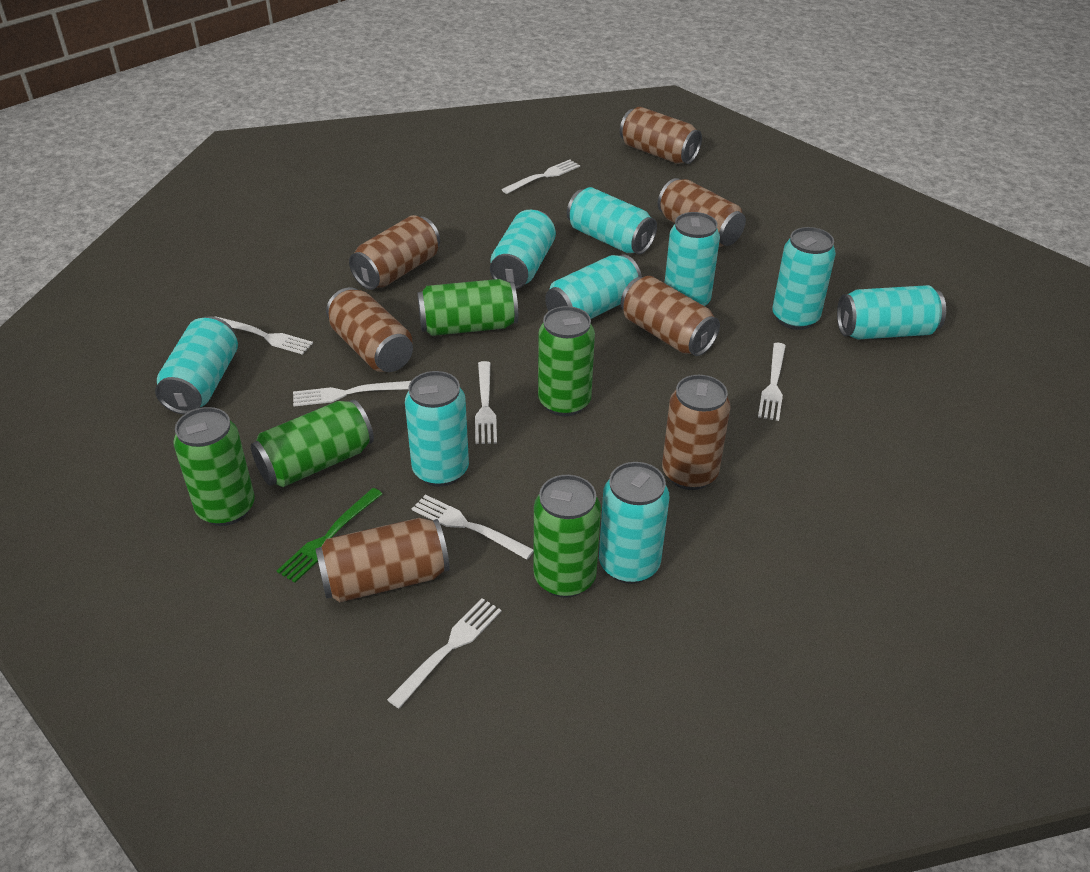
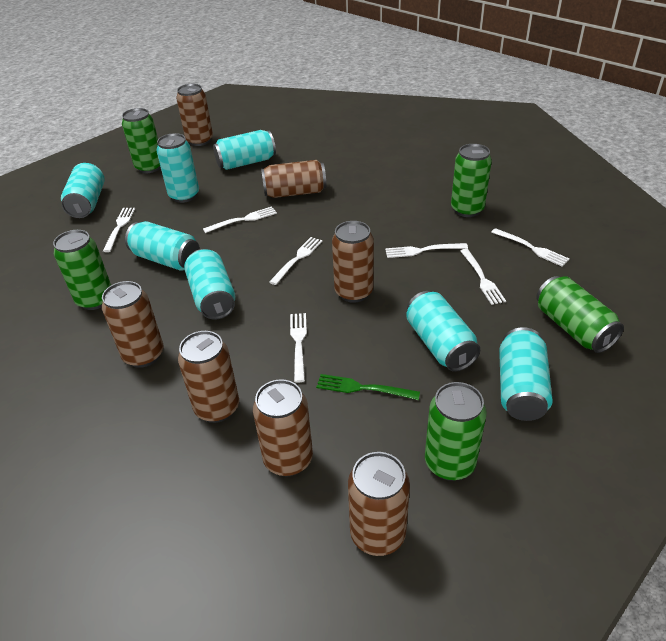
turquoise can: 9 -> 7

